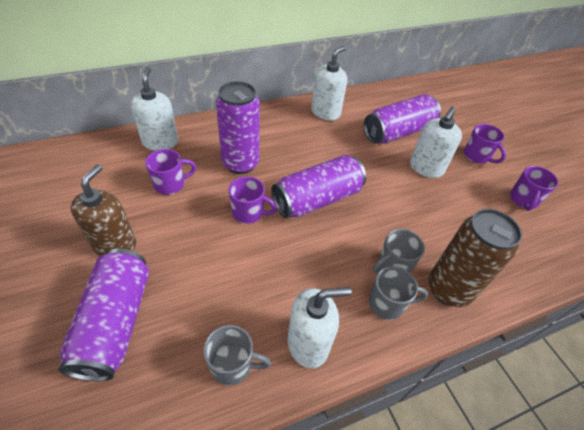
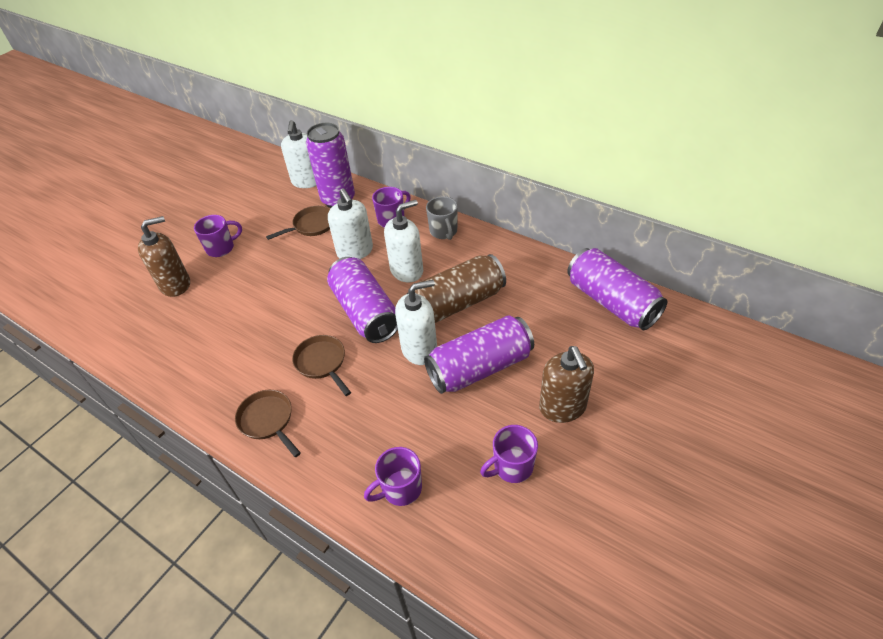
brown pan: 0 -> 3
brown soap dispenser: 1 -> 2
grey mug: 3 -> 1

